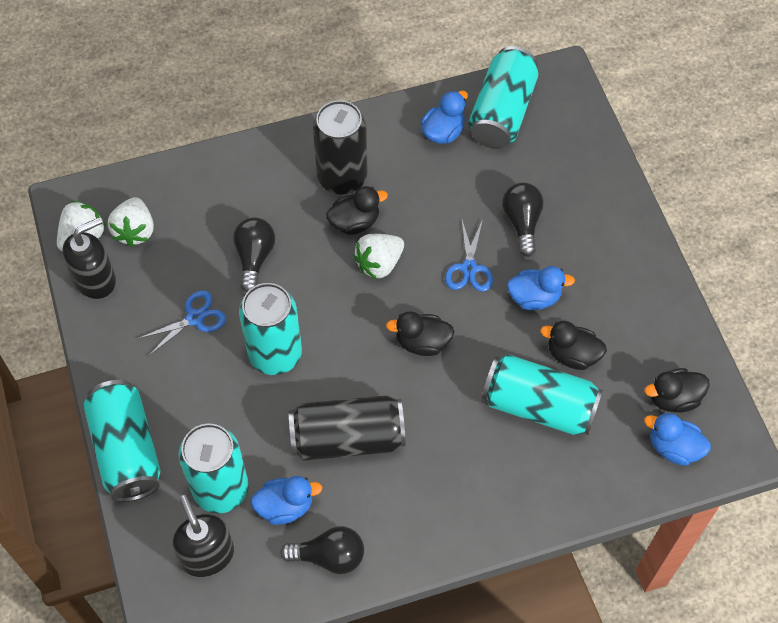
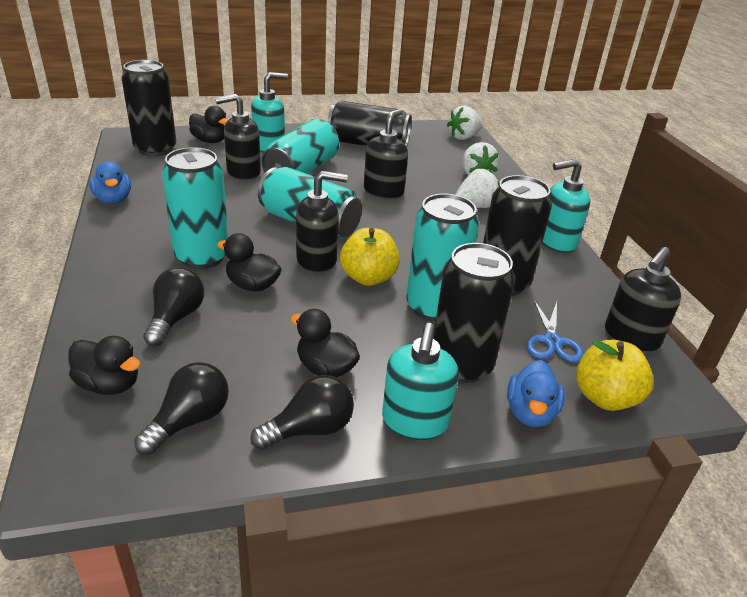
black can: 2 -> 4
black soap dispenser: 2 -> 4
blue duck: 4 -> 2
blue scissors: 2 -> 1
turquoise can: 5 -> 4
turquoise soap dispenser: 0 -> 3
yellow apple: 0 -> 2

